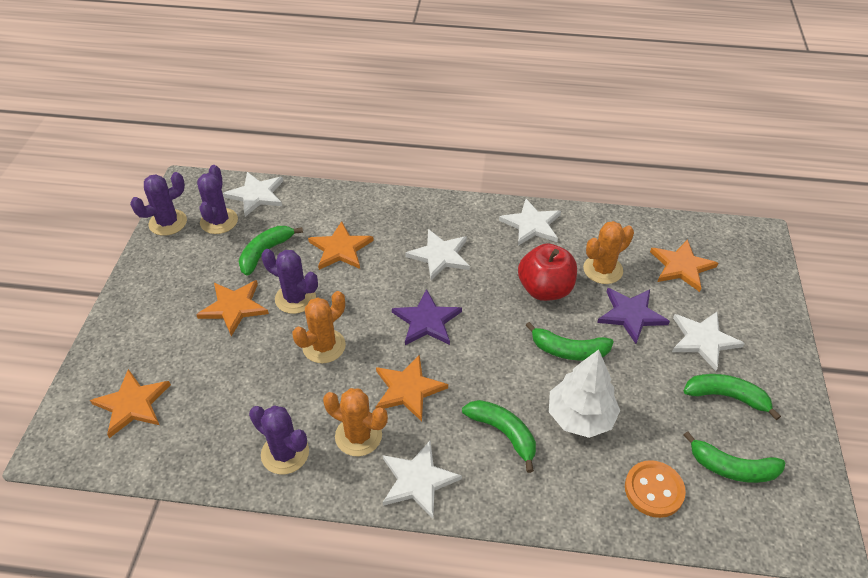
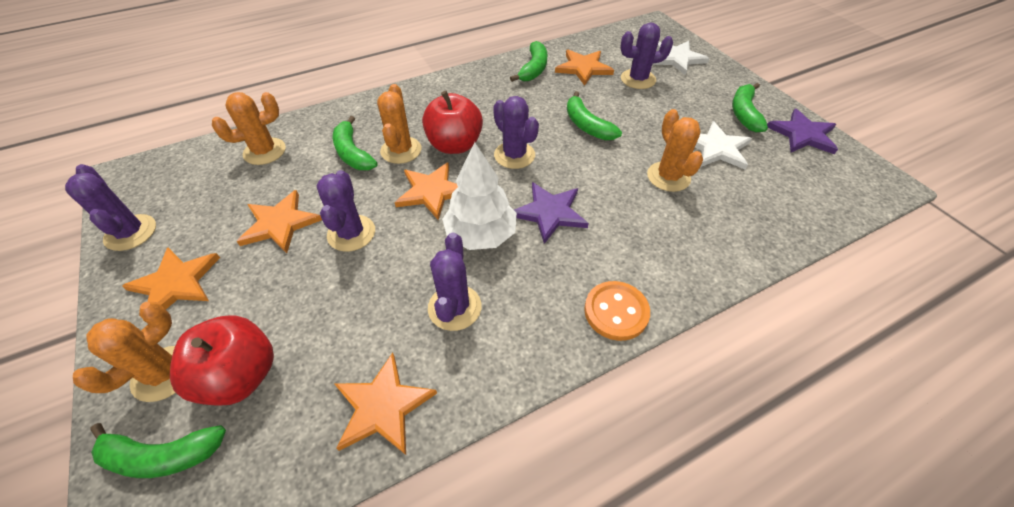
orange cactus: 3 -> 4
purple cactus: 4 -> 5
red apple: 1 -> 2
white star: 5 -> 2

